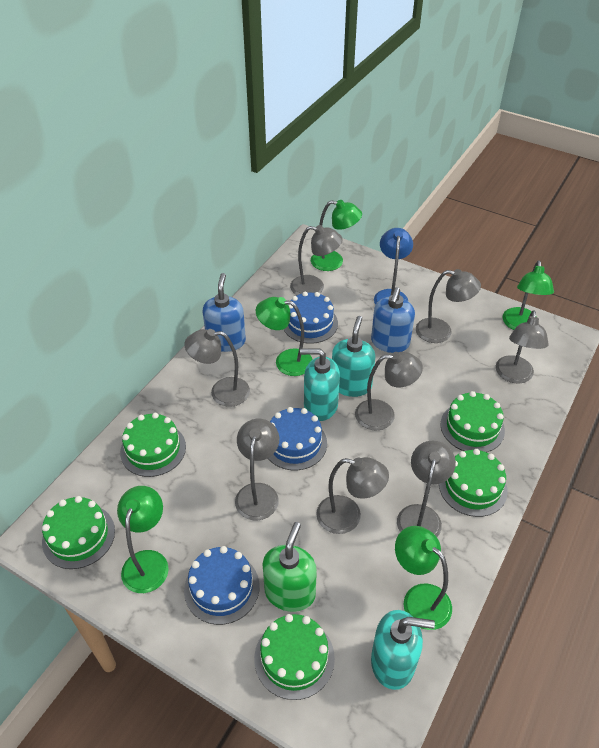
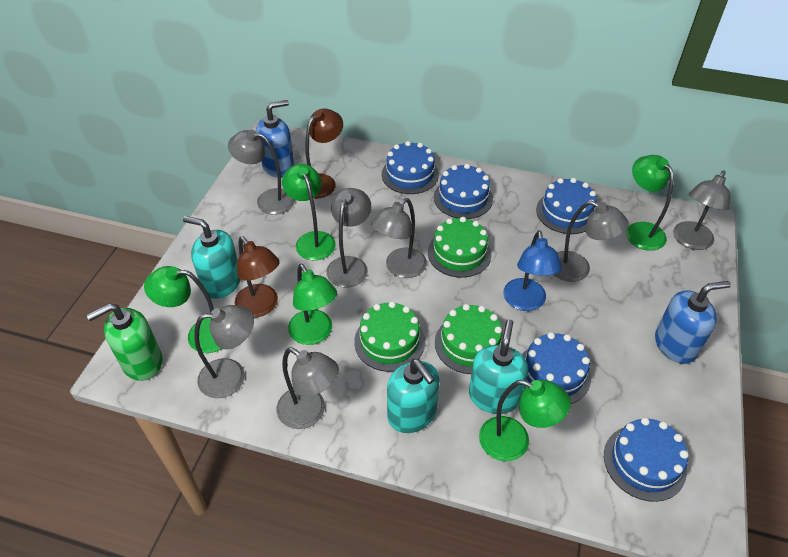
blue cake: 3 -> 5
brown lamp: 0 -> 2
green cake: 5 -> 3
grey lamp: 8 -> 7

